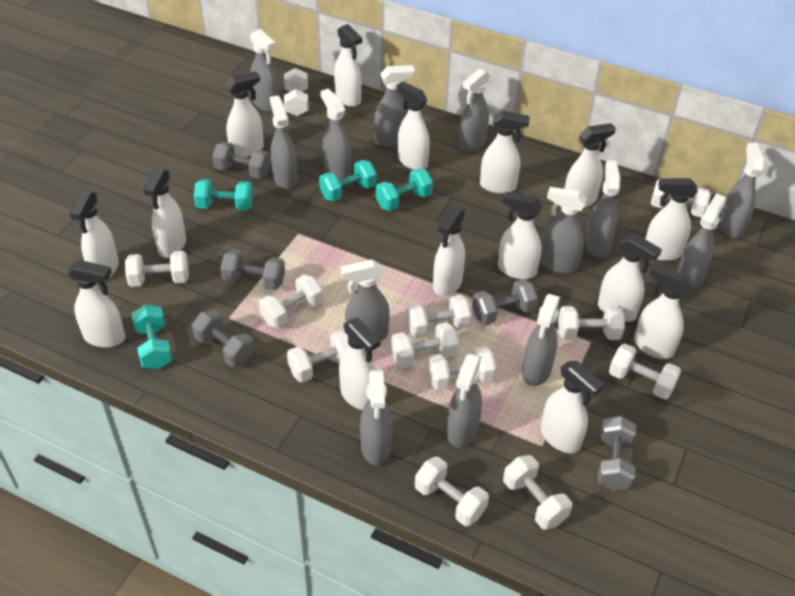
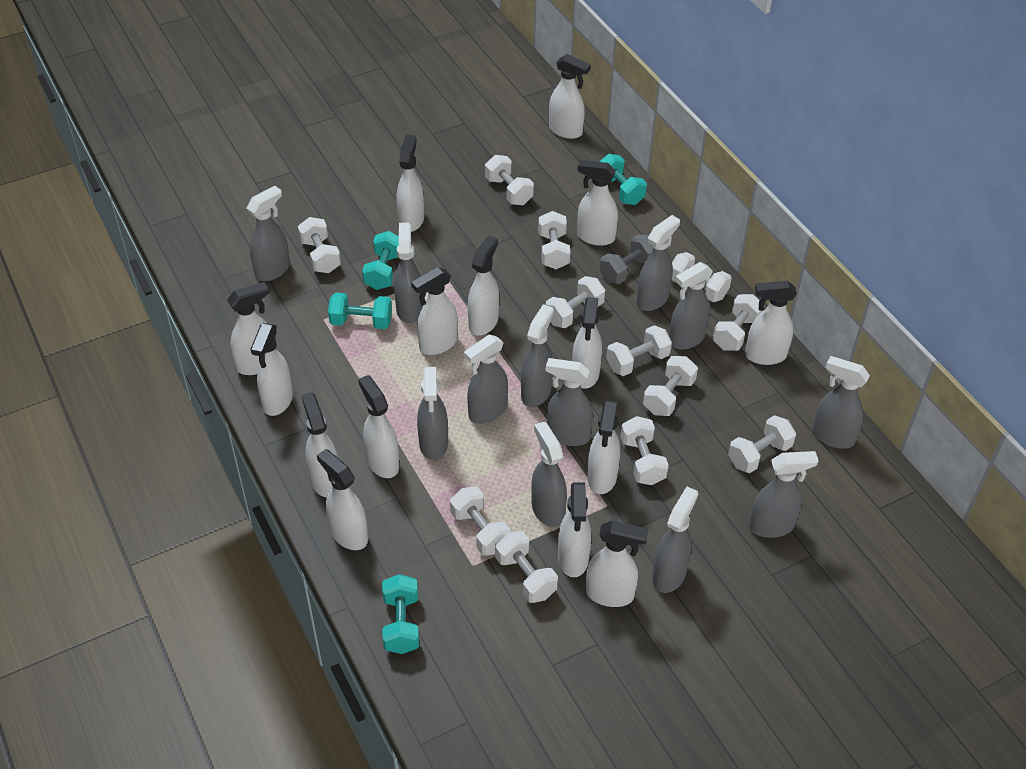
grey dumbbell: 5 -> 1
grey spray bottle: 13 -> 12

